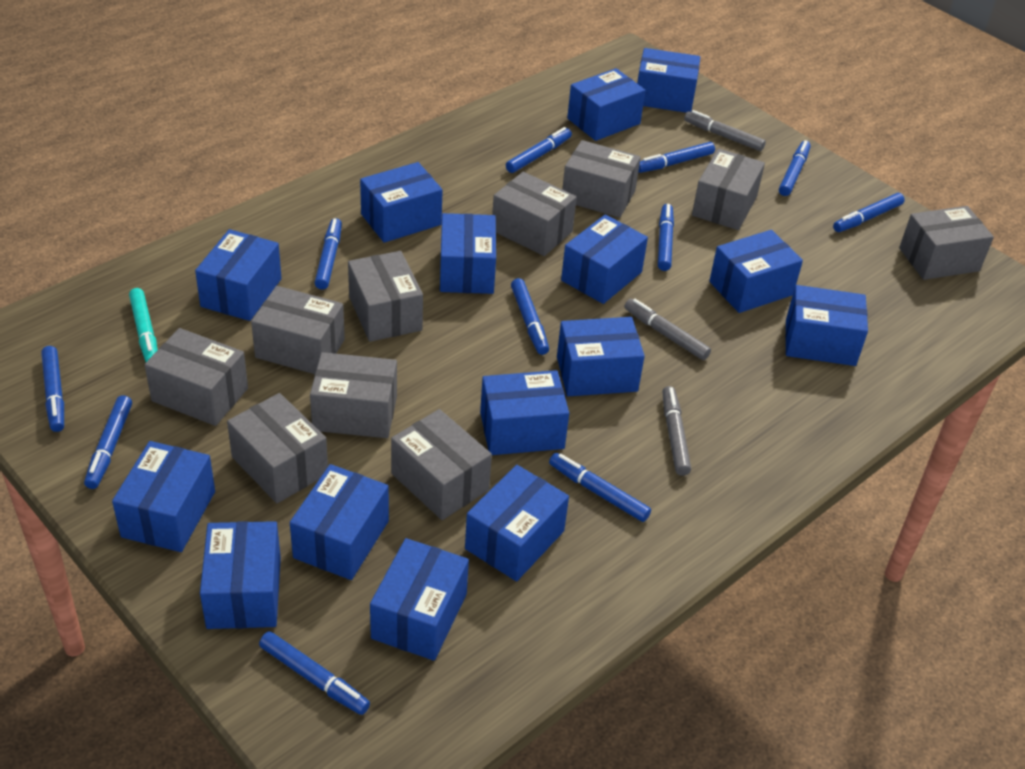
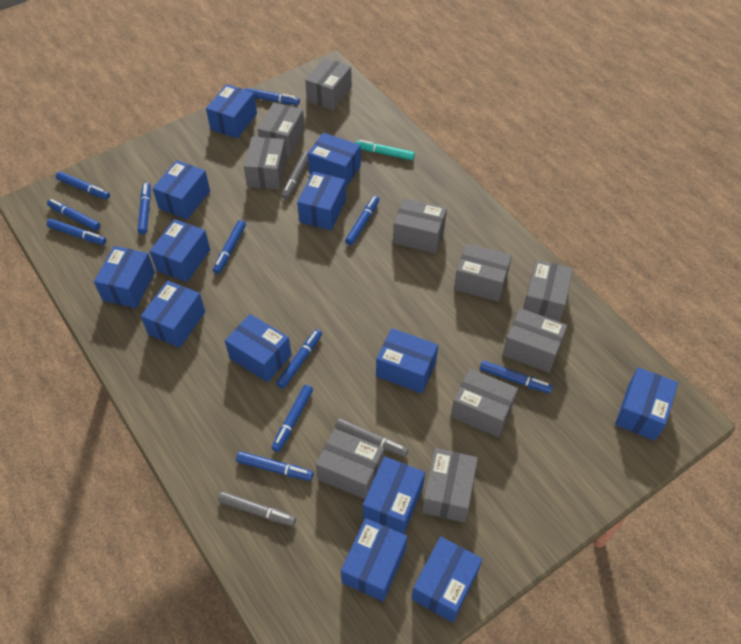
blue box: 15 -> 13

